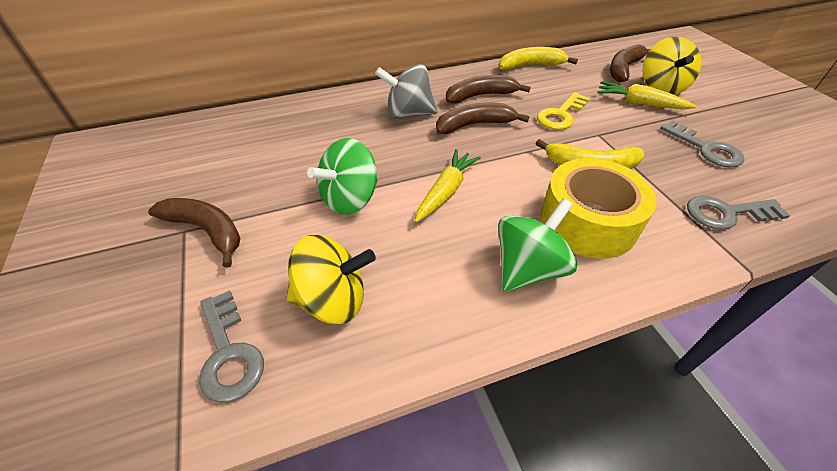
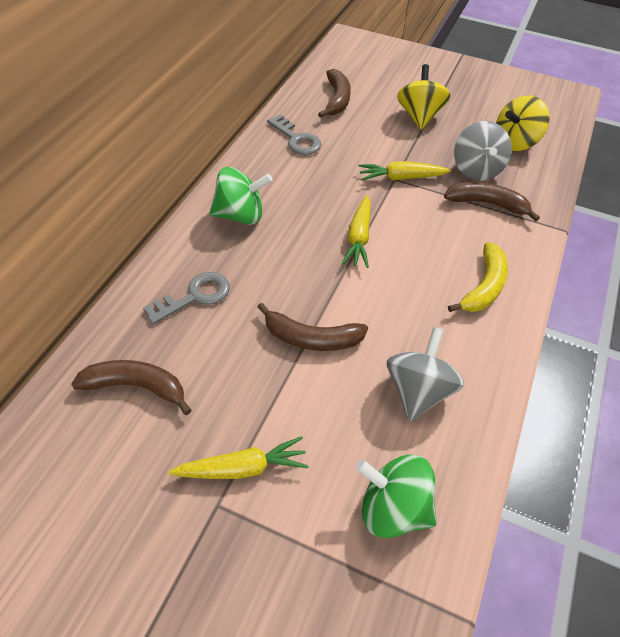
grey key: 3 -> 2
grey spinning top: 1 -> 2
yellow banana: 2 -> 1
yellow carrot: 2 -> 3
yellow key: 1 -> 0
yellow tape: 1 -> 0

